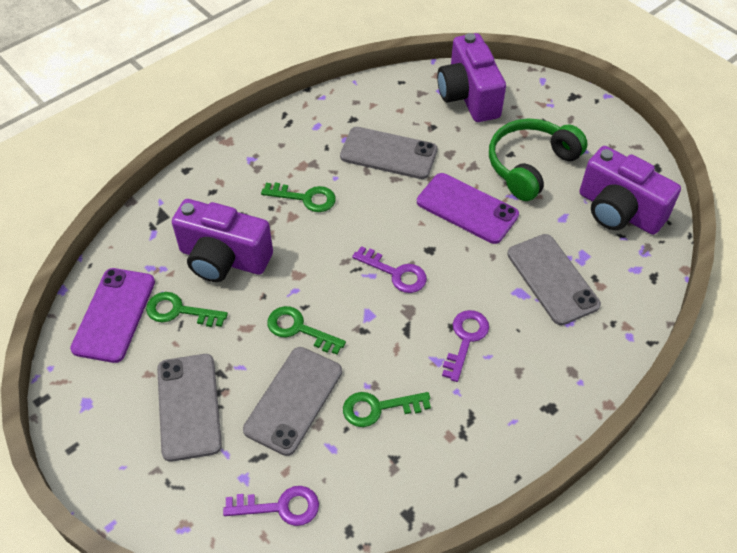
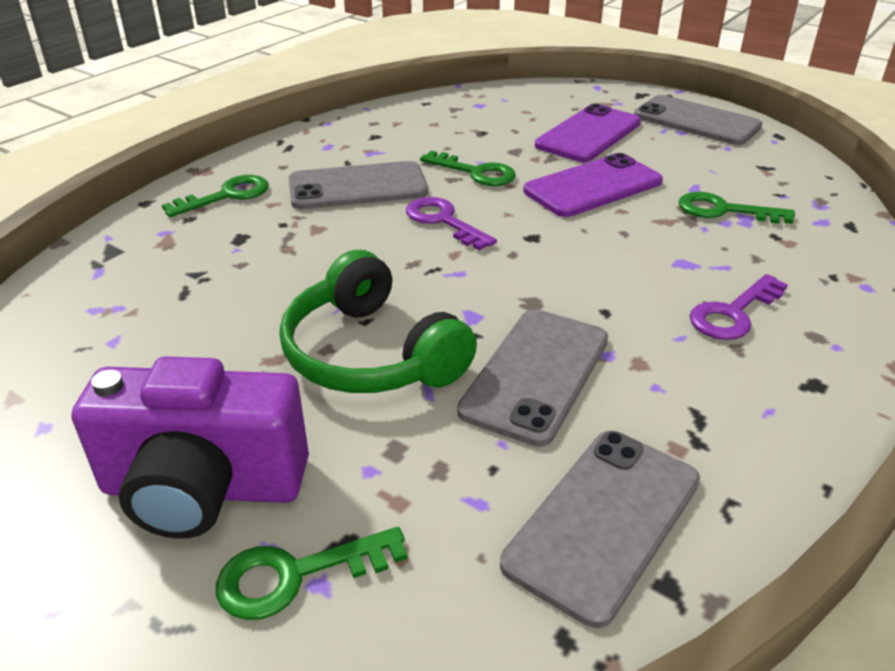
purple camera: 3 -> 1
purple key: 3 -> 2

